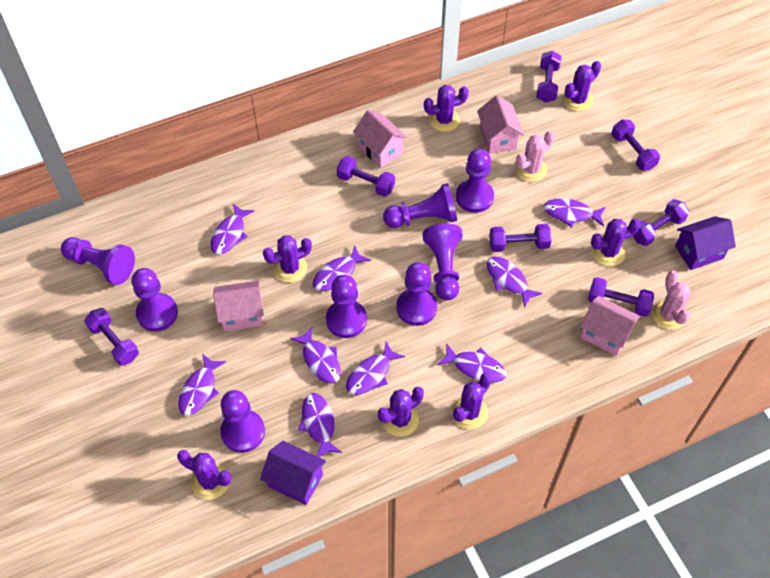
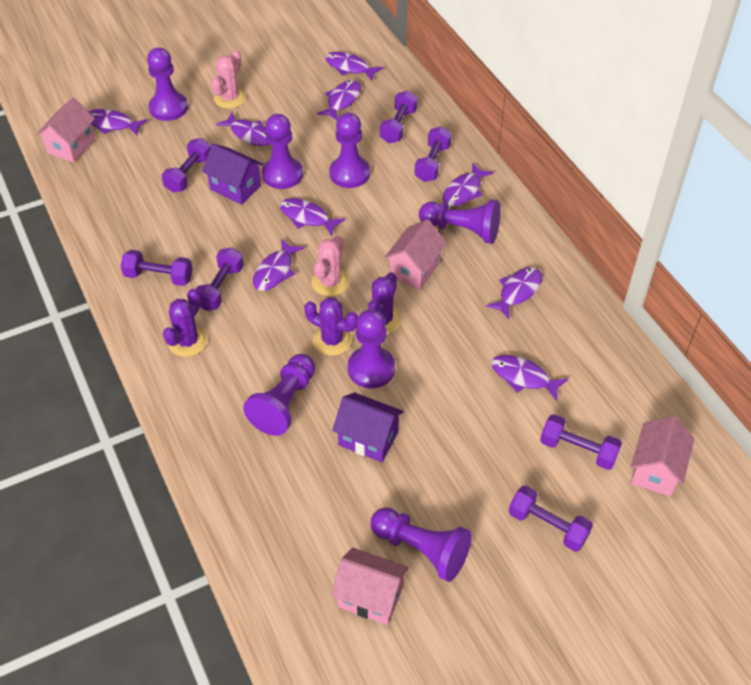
purple cactus: 7 -> 3
purple pawn: 8 -> 7

